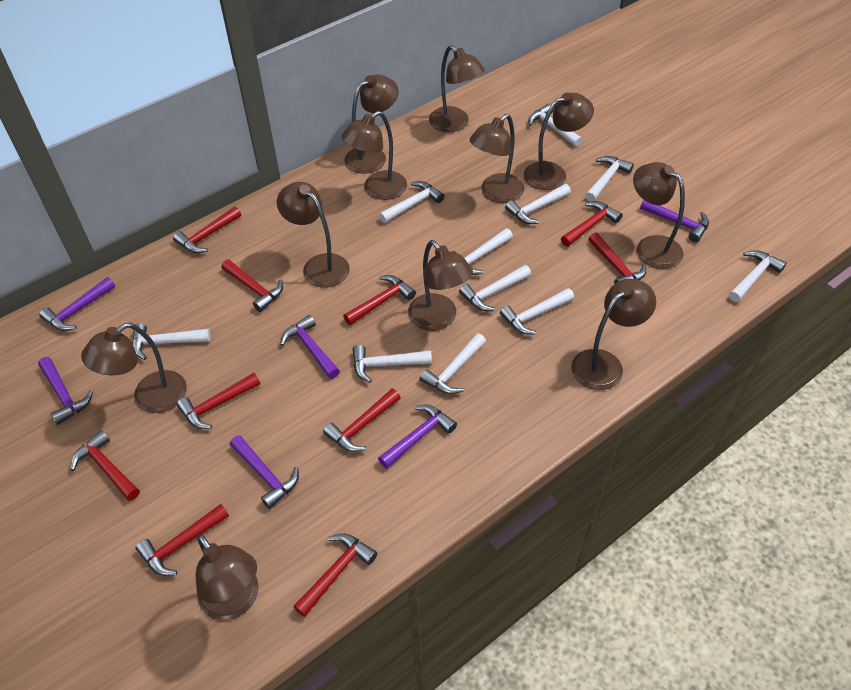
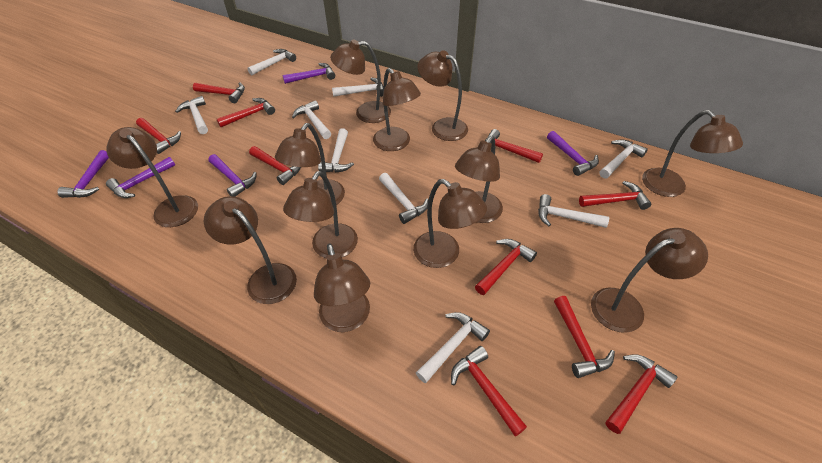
brown lamp: 11 -> 12
purple hammer: 6 -> 5
white hammer: 11 -> 9

